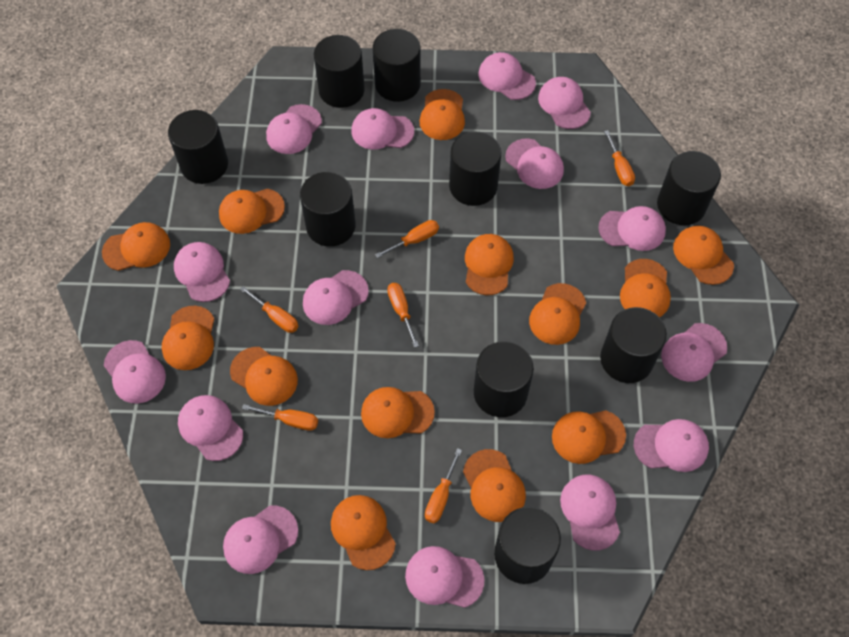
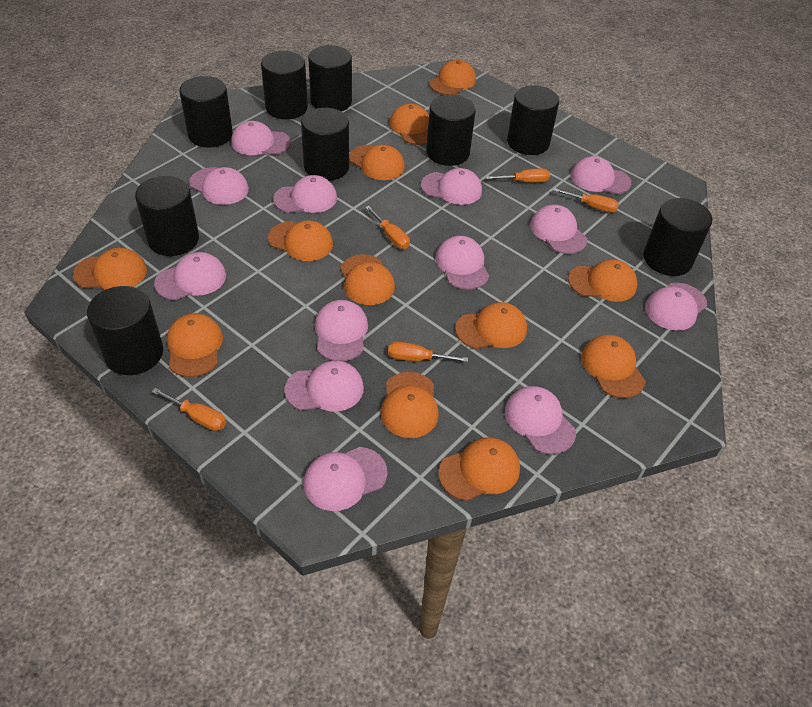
orange cap: 13 -> 12
orange screwdriver: 6 -> 5
pink cap: 15 -> 13

